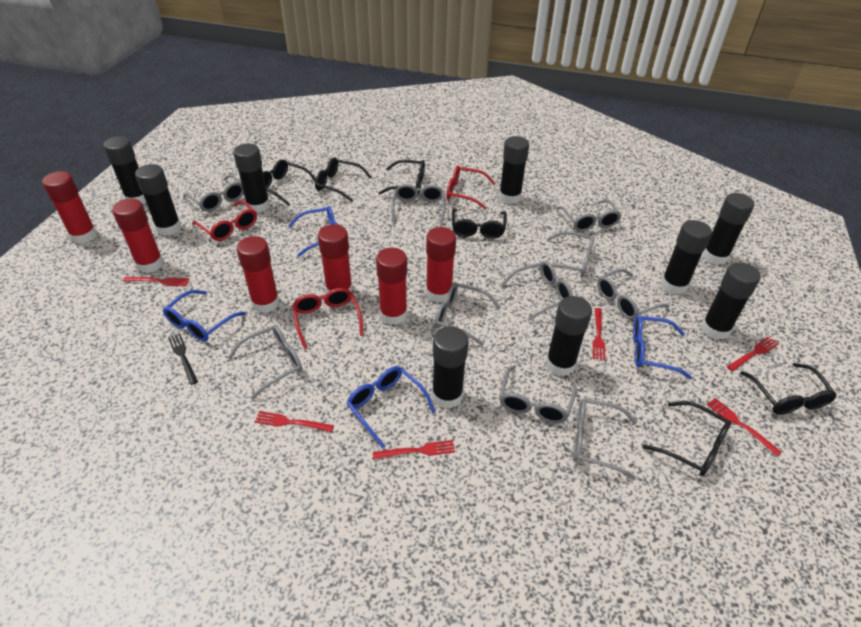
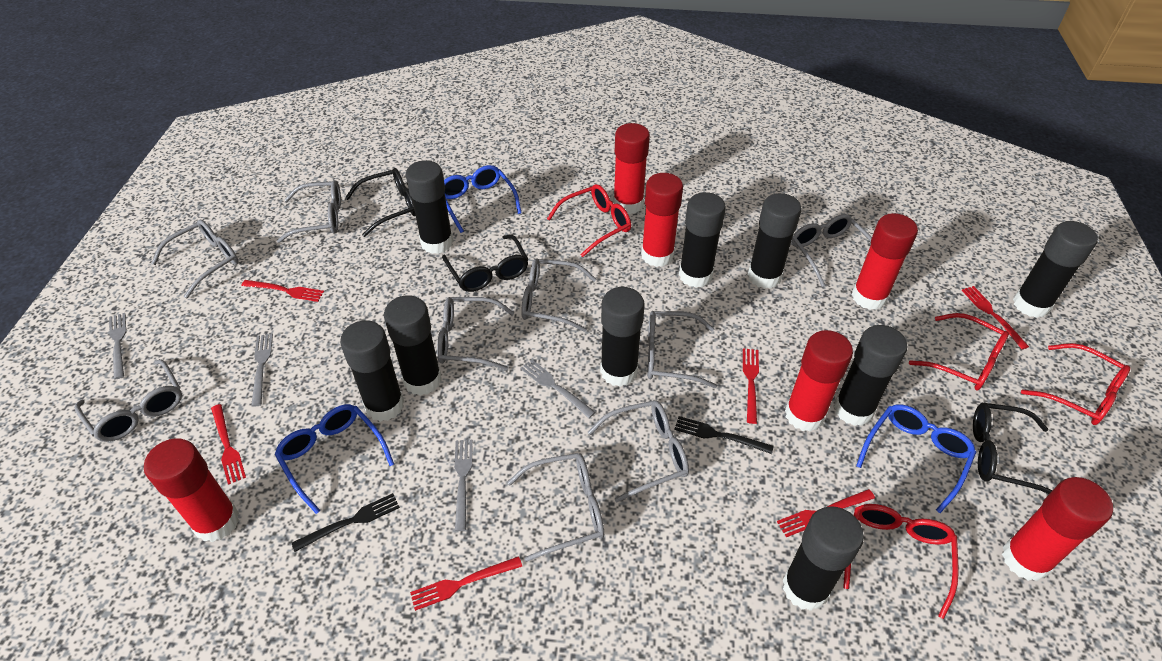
black fork: 1 -> 2
black glasses: 6 -> 3
blue glasses: 4 -> 3
grey fork: 0 -> 4
grey glasses: 10 -> 9
red glasses: 3 -> 4

